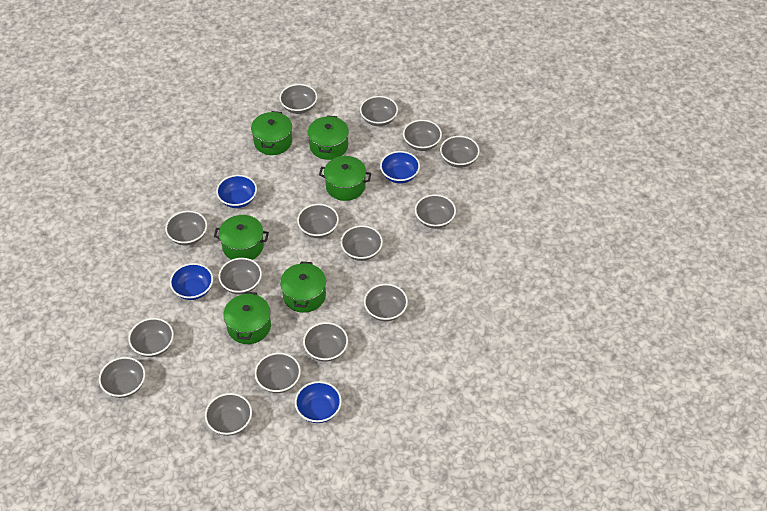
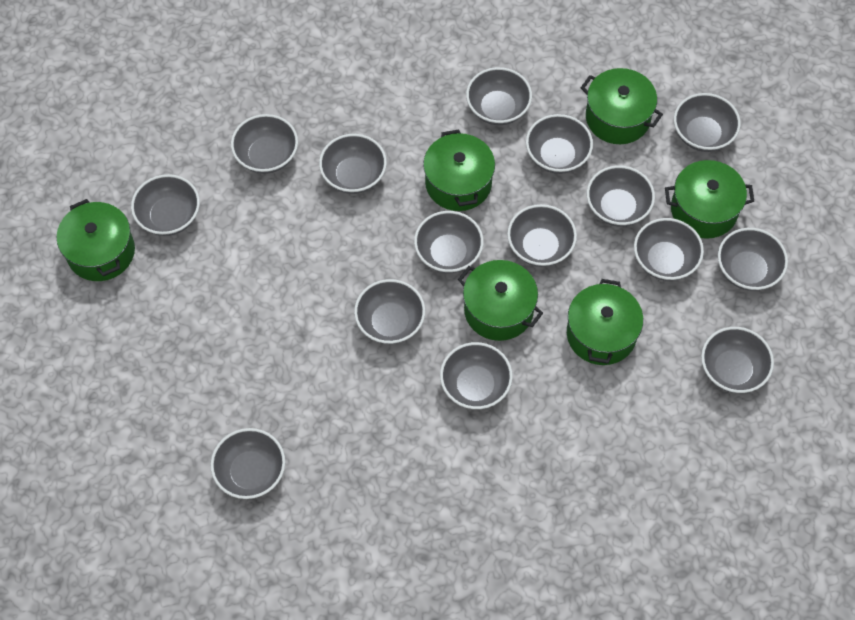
blue bowl: 4 -> 0

